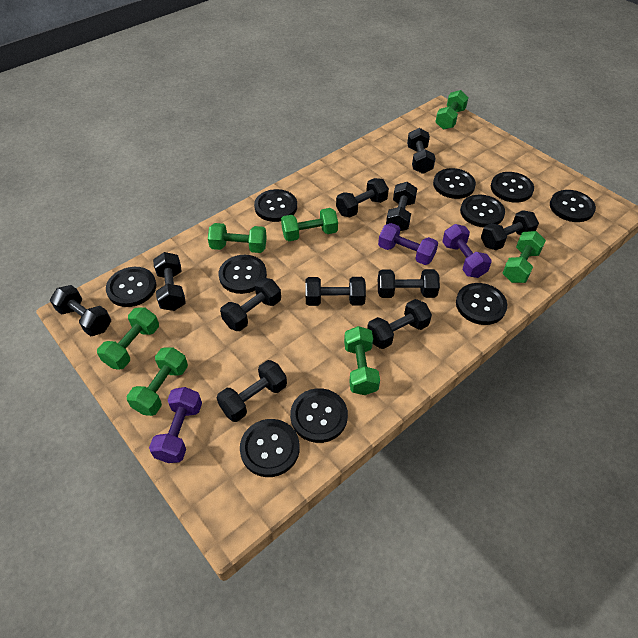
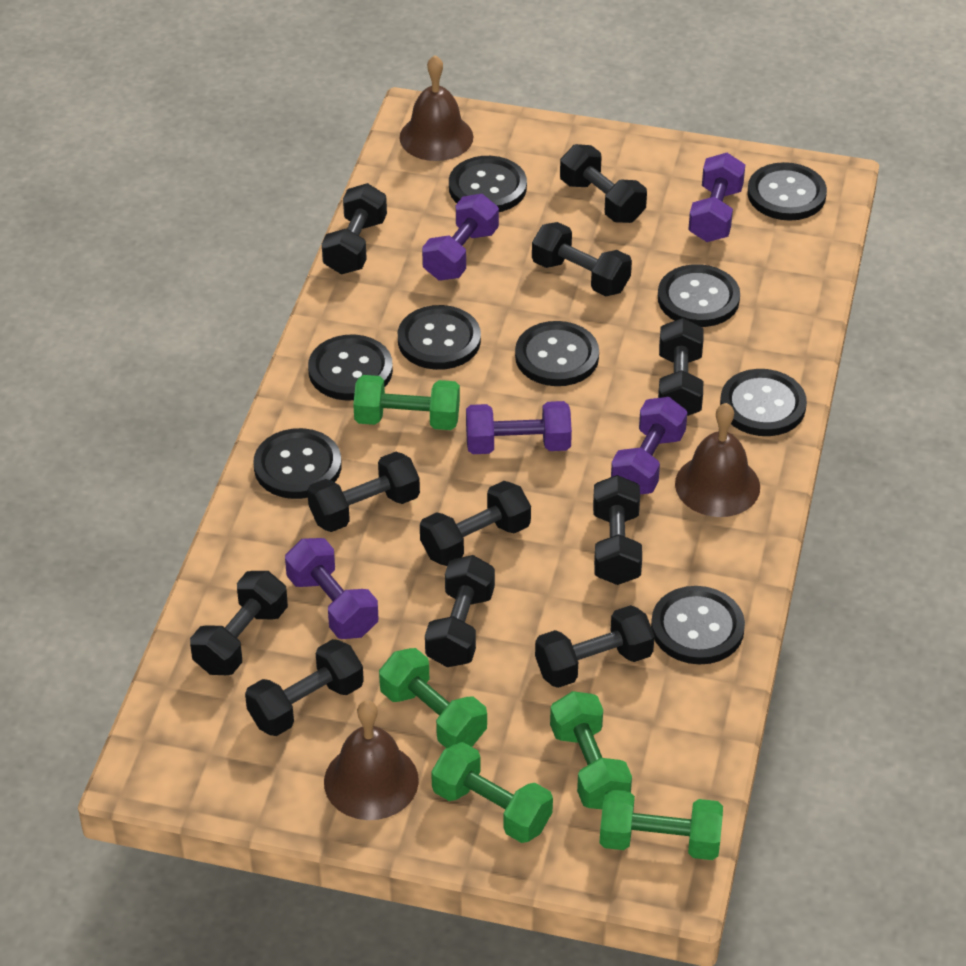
black button: 10 -> 9
brown bell: 0 -> 3
green dumbbell: 7 -> 5
purple dumbbell: 3 -> 5

